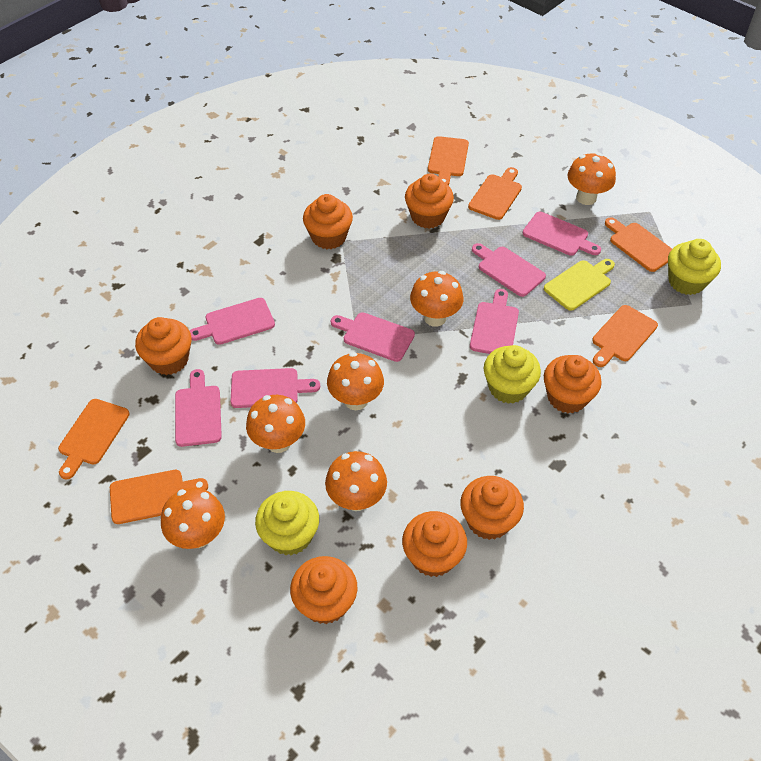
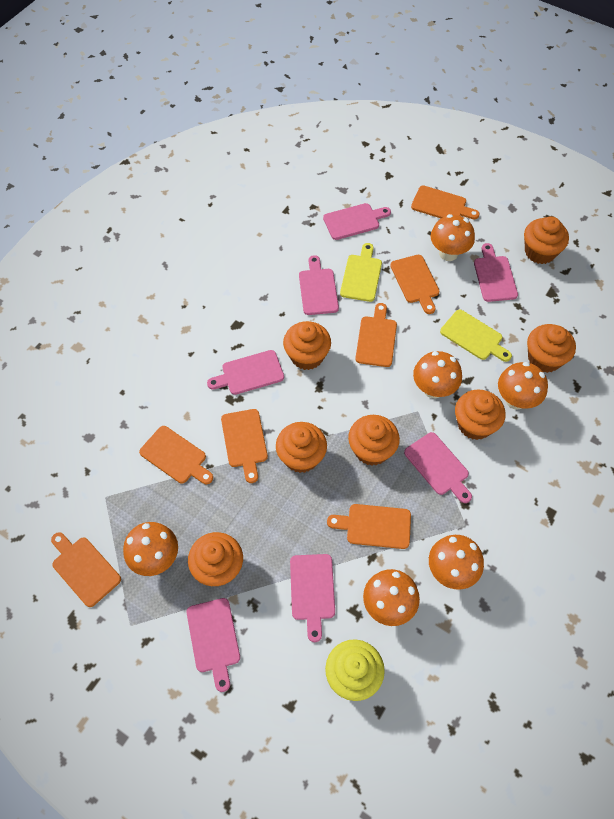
orange cutting board: 6 -> 7
yellow cupcake: 3 -> 1
yellow cutting board: 1 -> 2

